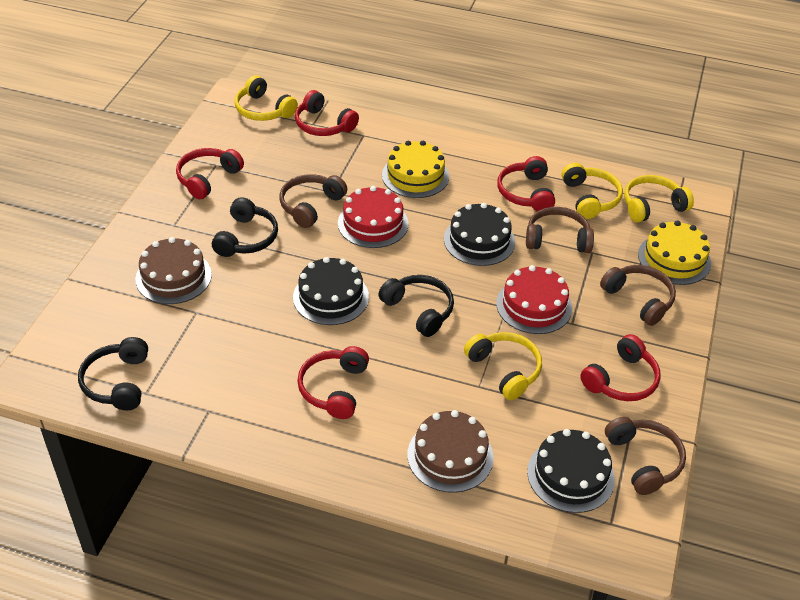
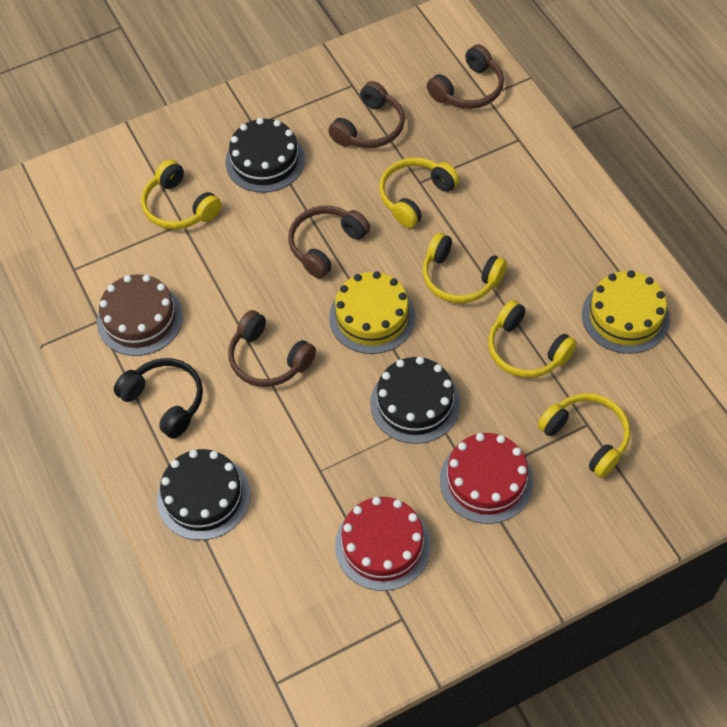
black headphones: 3 -> 1
brown cake: 2 -> 1
red headphones: 5 -> 0
yellow headphones: 4 -> 5

